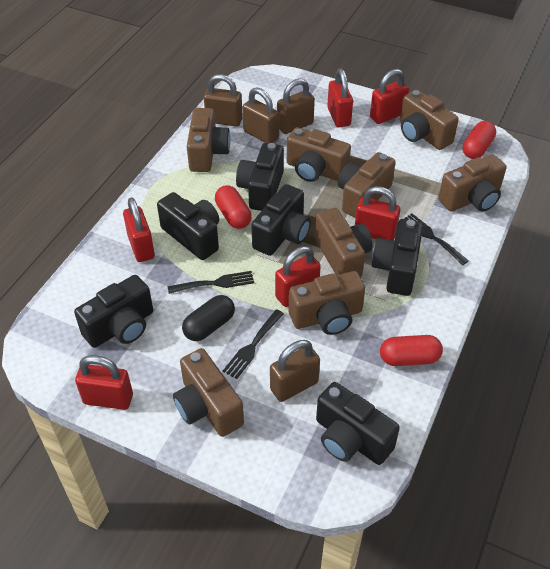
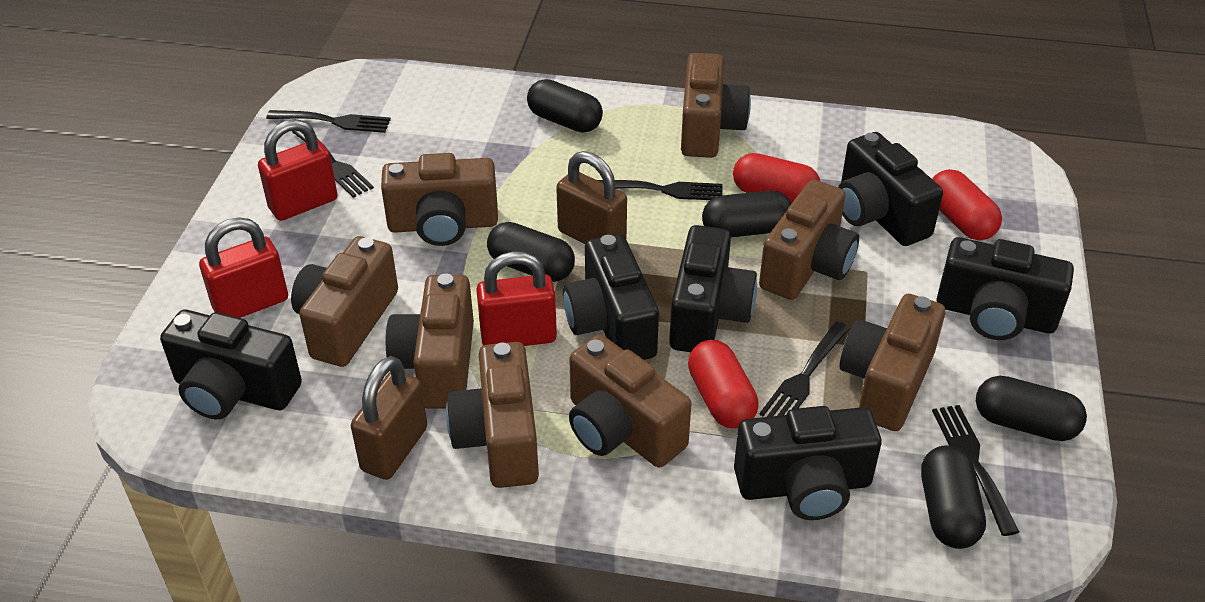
black capsule: 1 -> 5
black fork: 3 -> 5
brown padlock: 4 -> 2
red padlock: 6 -> 3

